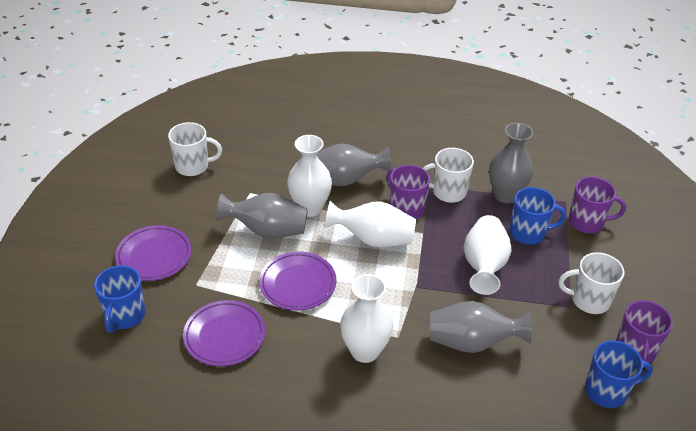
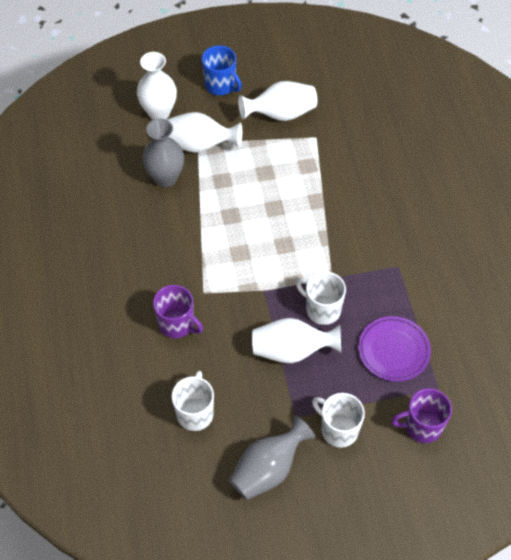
blue mug: 3 -> 1
grey vase: 4 -> 2
purple mug: 3 -> 2
purple plate: 3 -> 1

